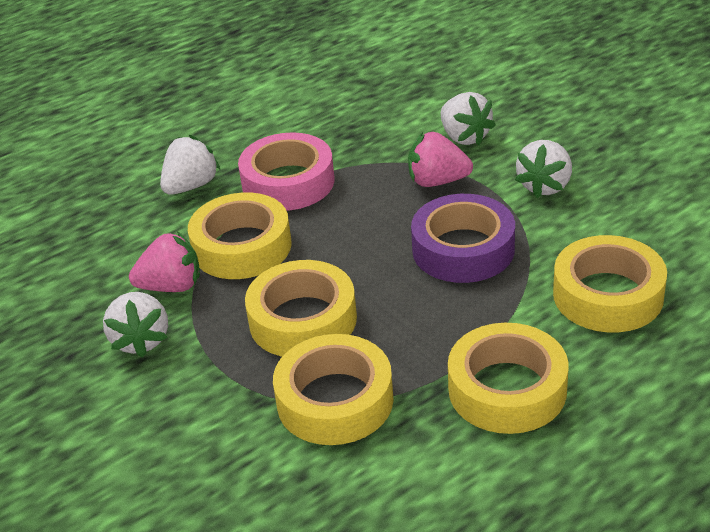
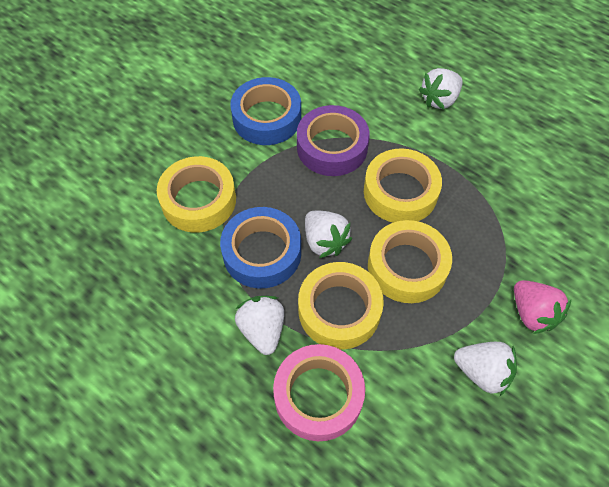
blue tape: 0 -> 2
pink strawberry: 2 -> 1
yellow tape: 5 -> 4

